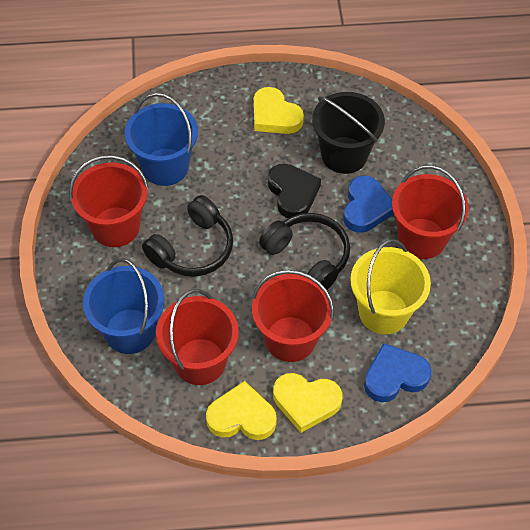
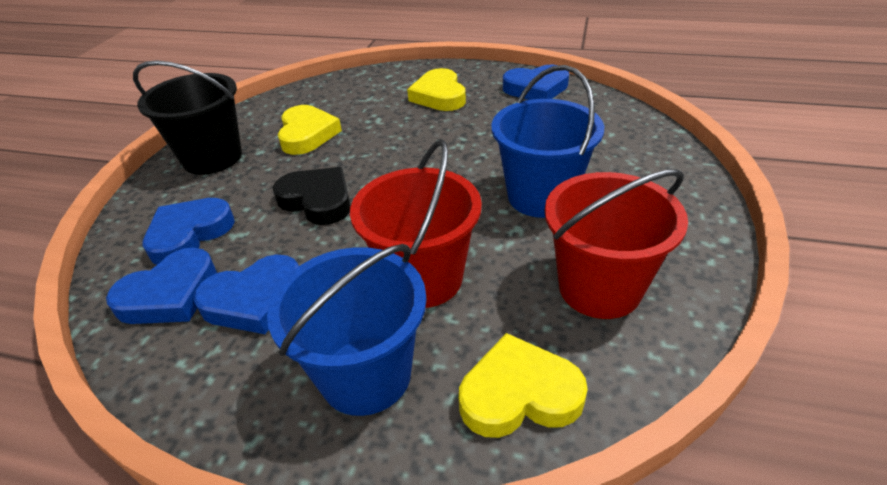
black headphones: 2 -> 0
blue heart: 2 -> 4
red bucket: 4 -> 2
yellow bucket: 1 -> 0

